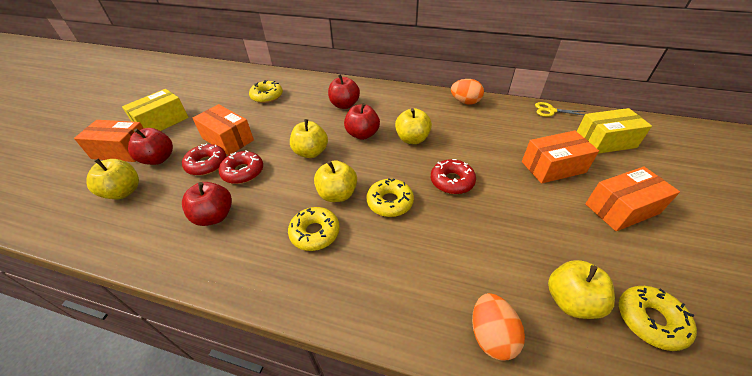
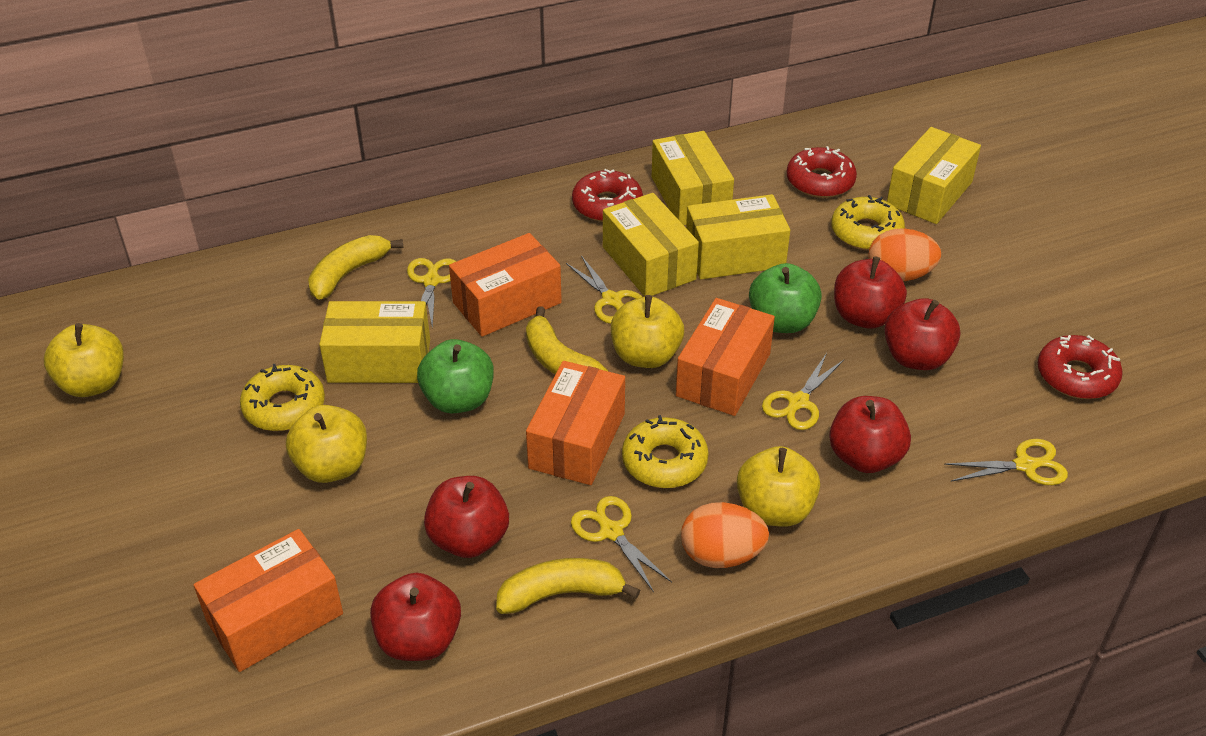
green apple: 0 -> 2
red apple: 4 -> 5
yellow apple: 5 -> 4
yellow banana: 0 -> 3
yellow box: 2 -> 5
yellow donut: 4 -> 3
yellow scissors: 1 -> 5

